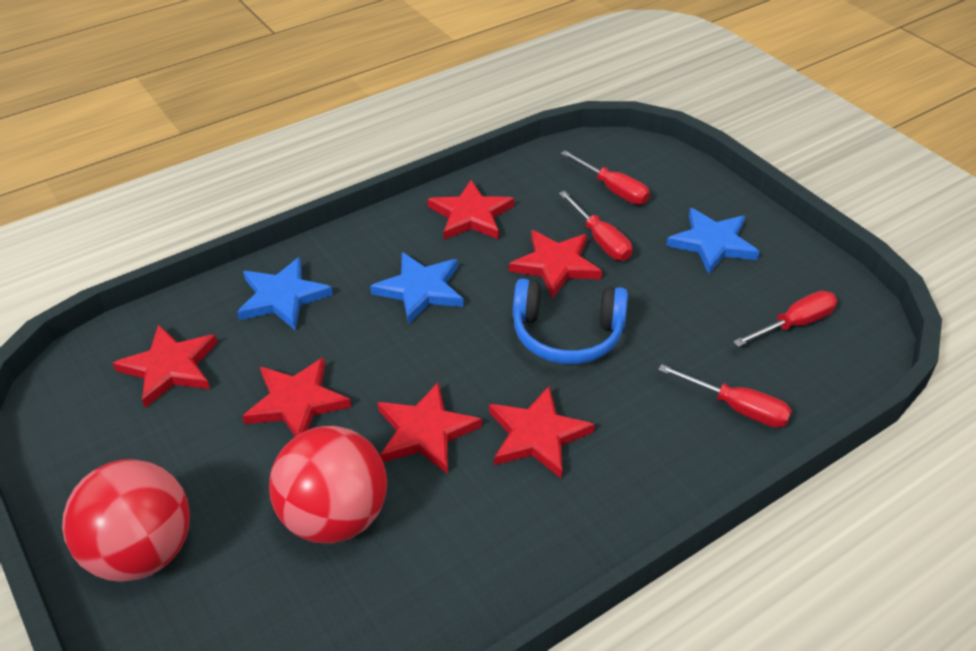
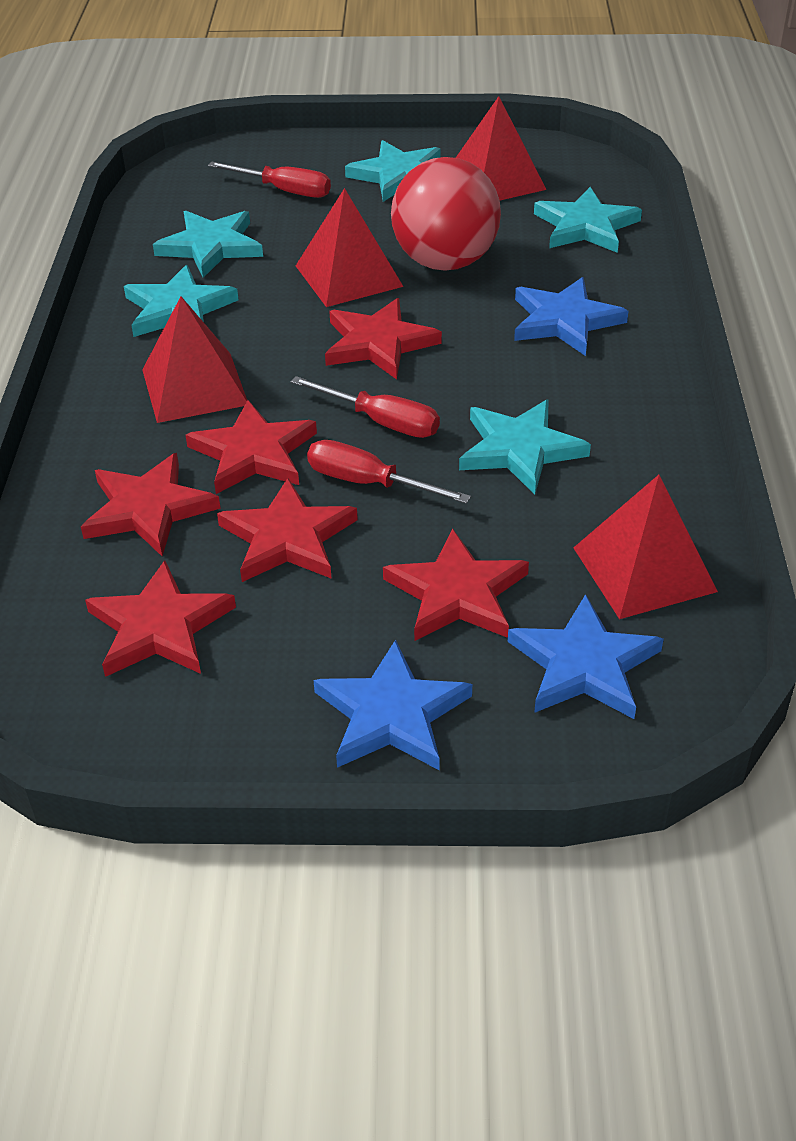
blue headphones: 1 -> 0
red ball: 2 -> 1
red pyramid: 0 -> 4
red screwdriver: 4 -> 3
turquoise star: 0 -> 5

